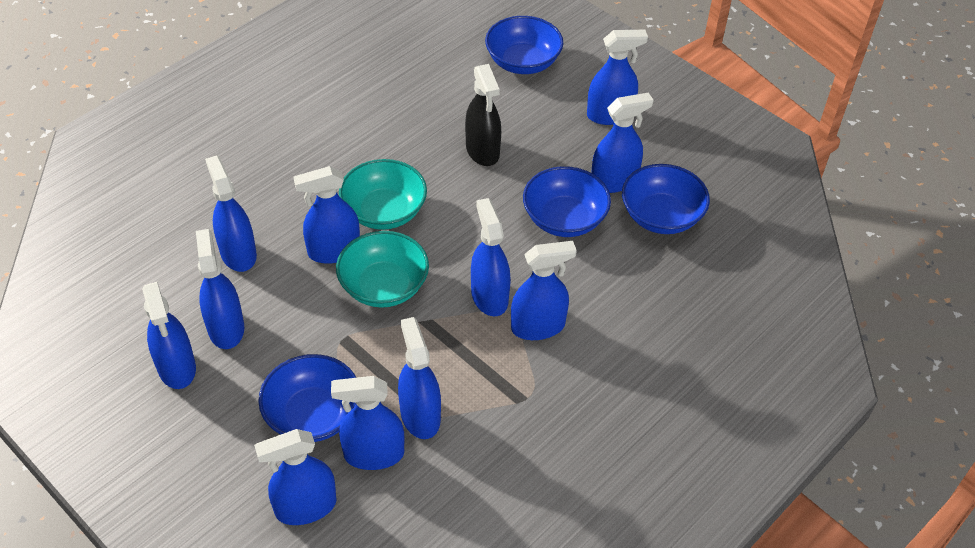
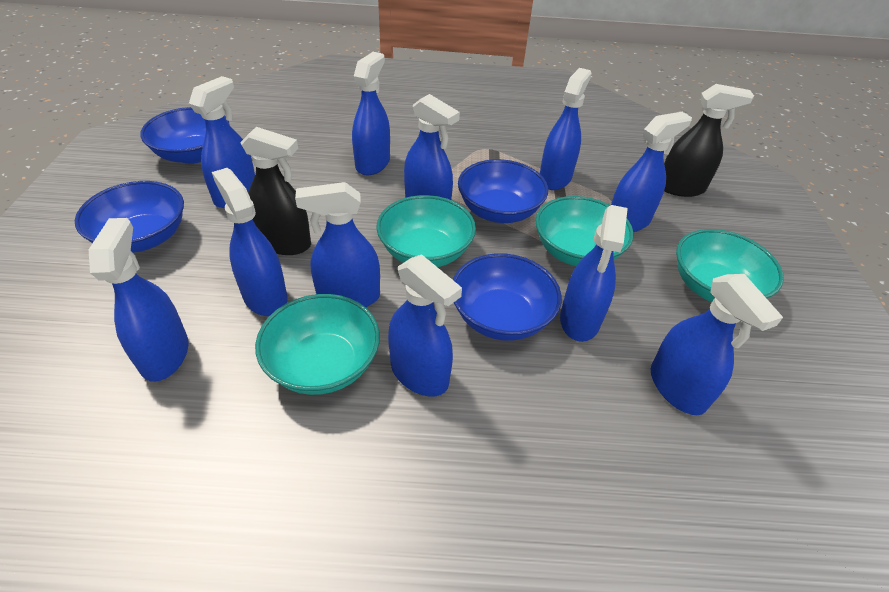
black spray bottle: 1 -> 2
turquoise bowl: 2 -> 4

